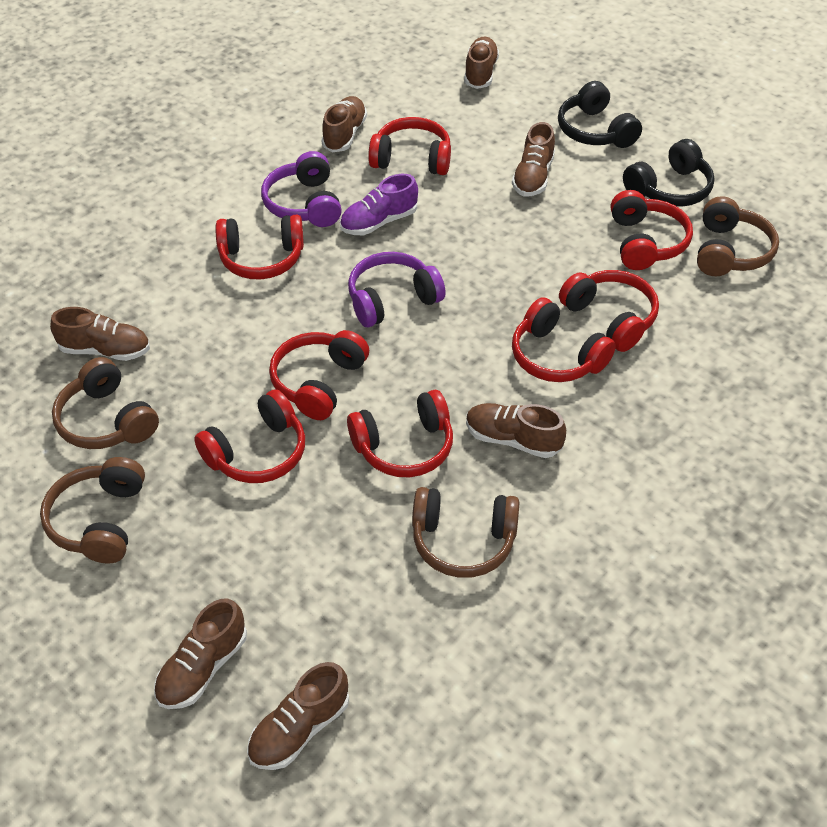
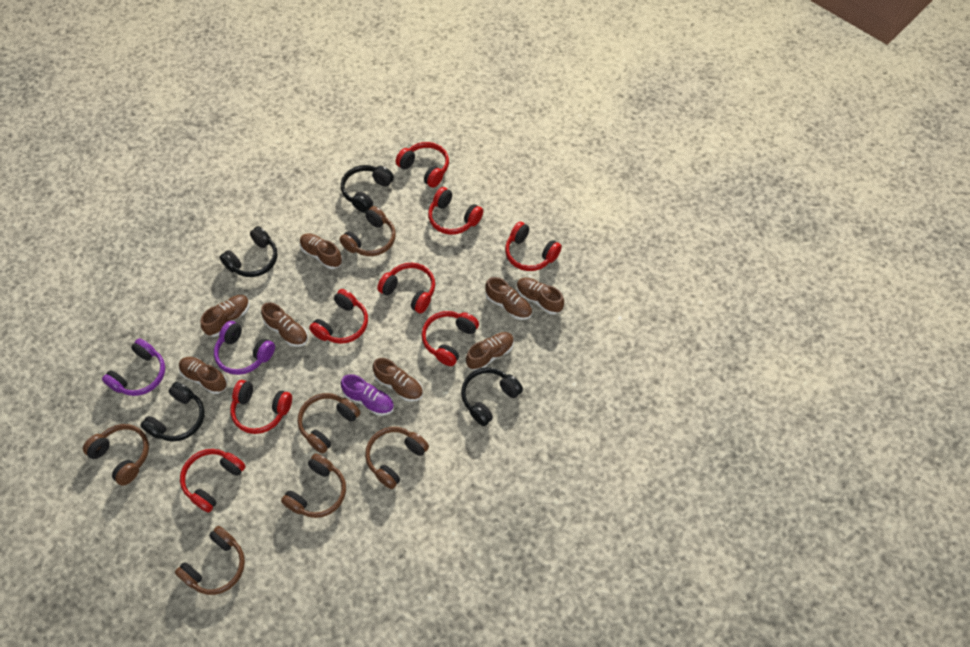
black headphones: 2 -> 4
brown headphones: 4 -> 6
brown shoe: 7 -> 8

